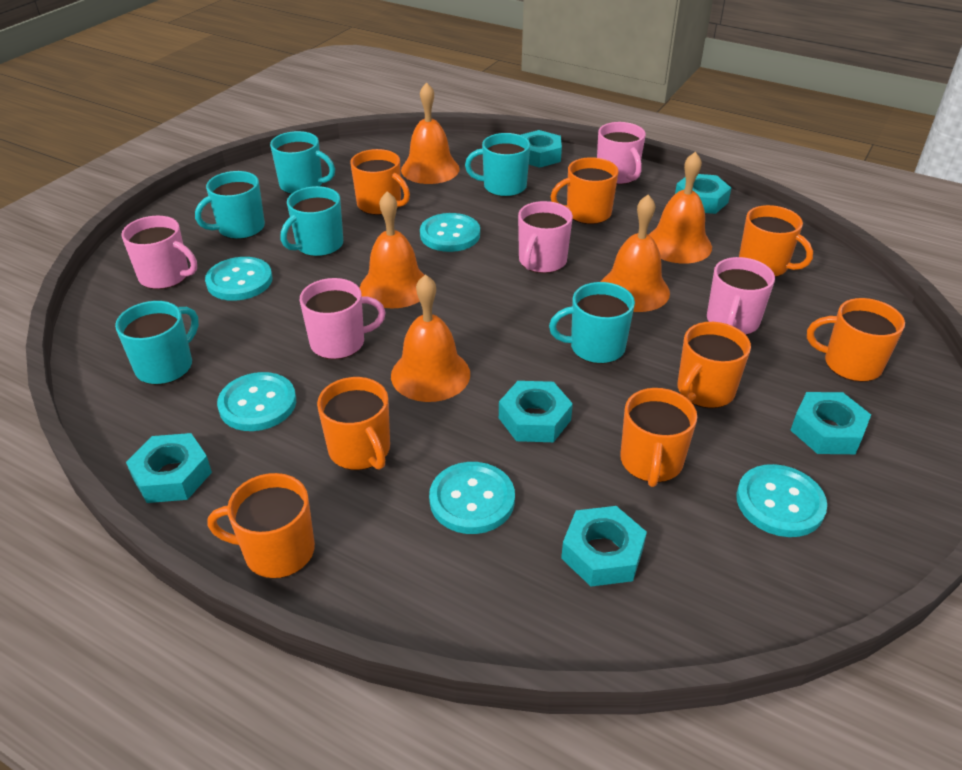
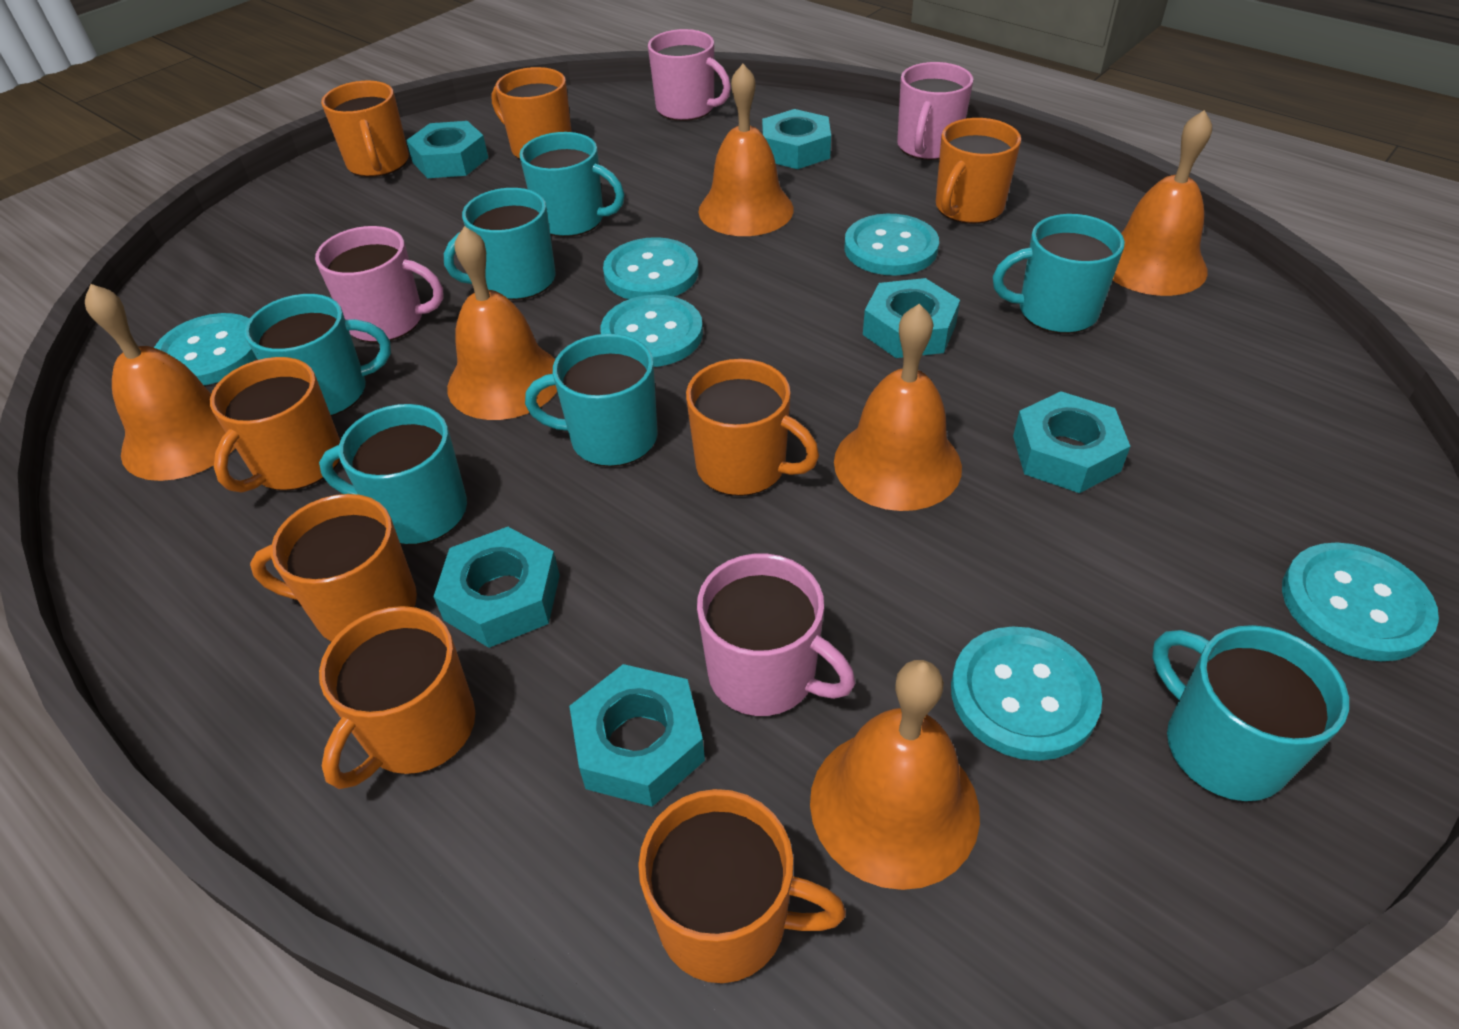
orange bell: 5 -> 6
pink mug: 5 -> 4
turquoise button: 5 -> 6
turquoise mug: 6 -> 7

